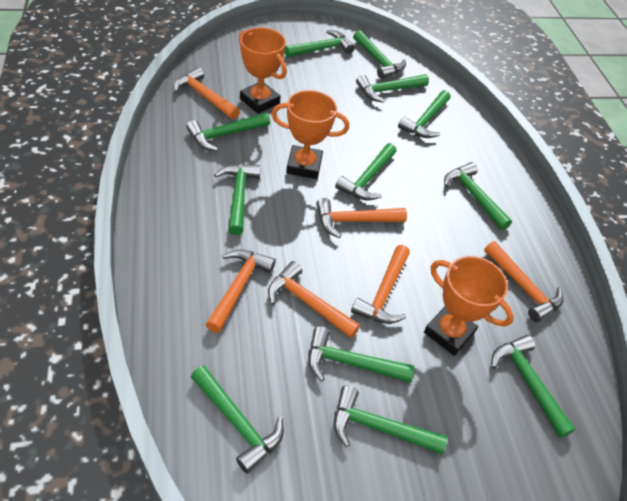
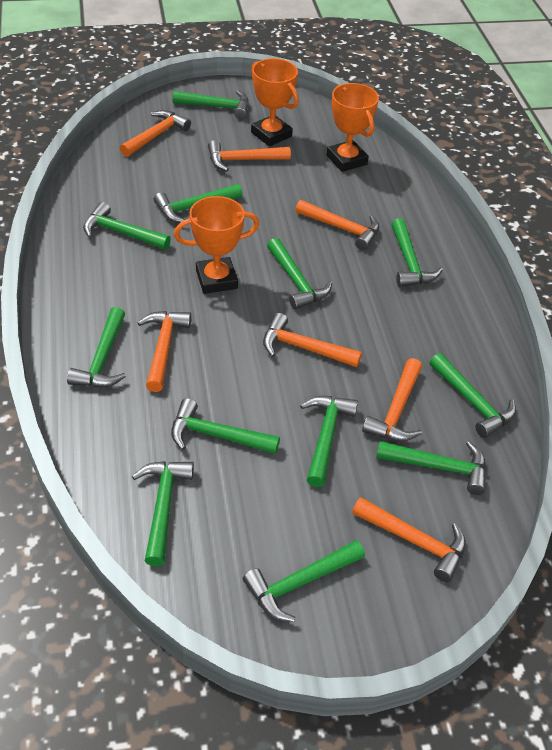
orange hammer: 6 -> 7

